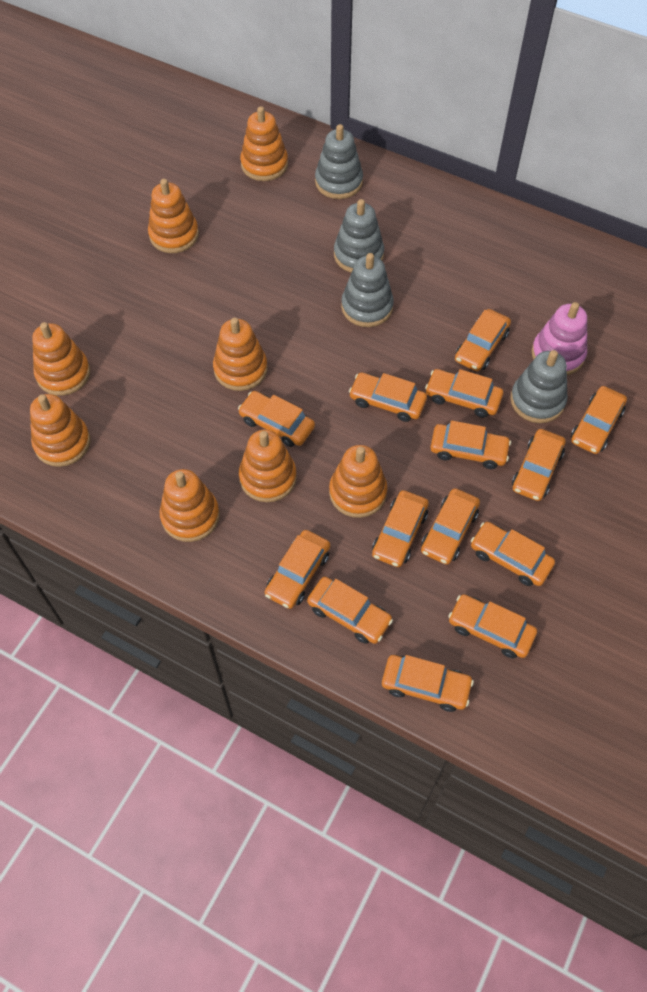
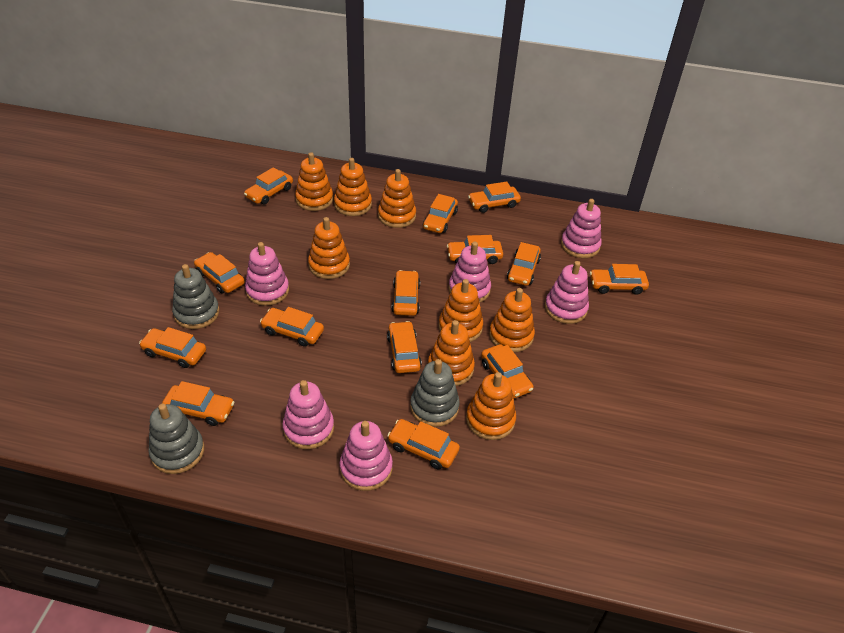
grey stacking toy: 4 -> 3
pink stacking toy: 1 -> 6

